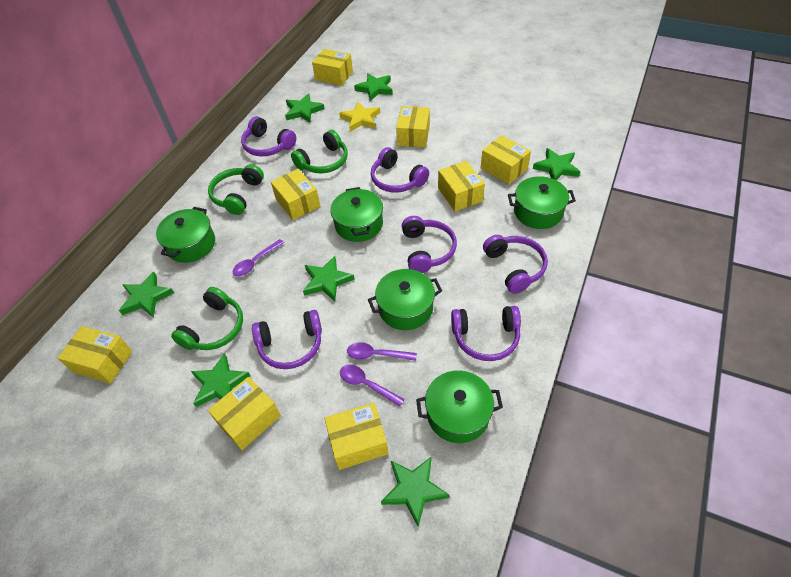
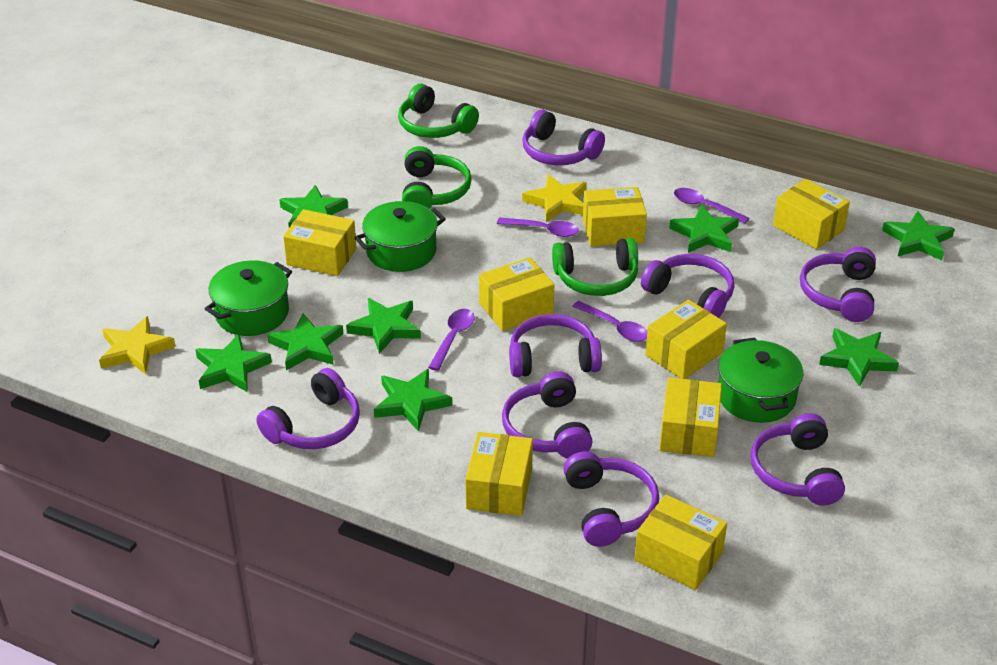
green pot: 5 -> 3
green star: 7 -> 8
purple headphones: 6 -> 8
purple spoon: 3 -> 4
yellow star: 1 -> 2

